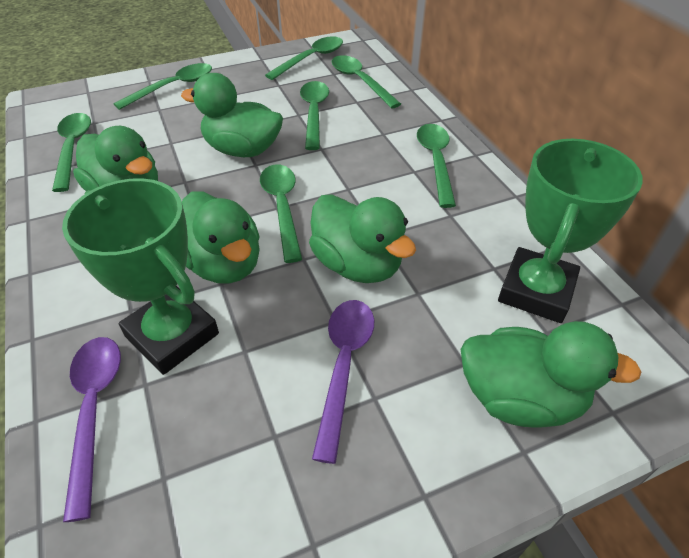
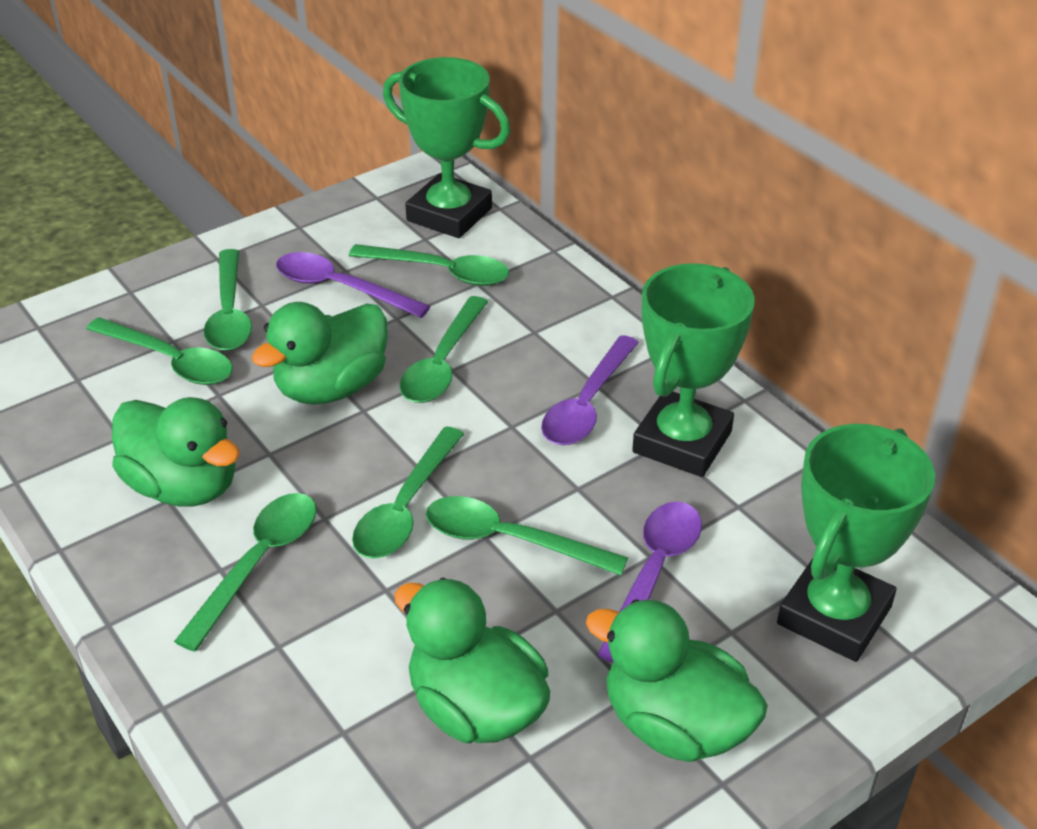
green duck: 5 -> 4
green trophy: 2 -> 3
purple spoon: 2 -> 3

